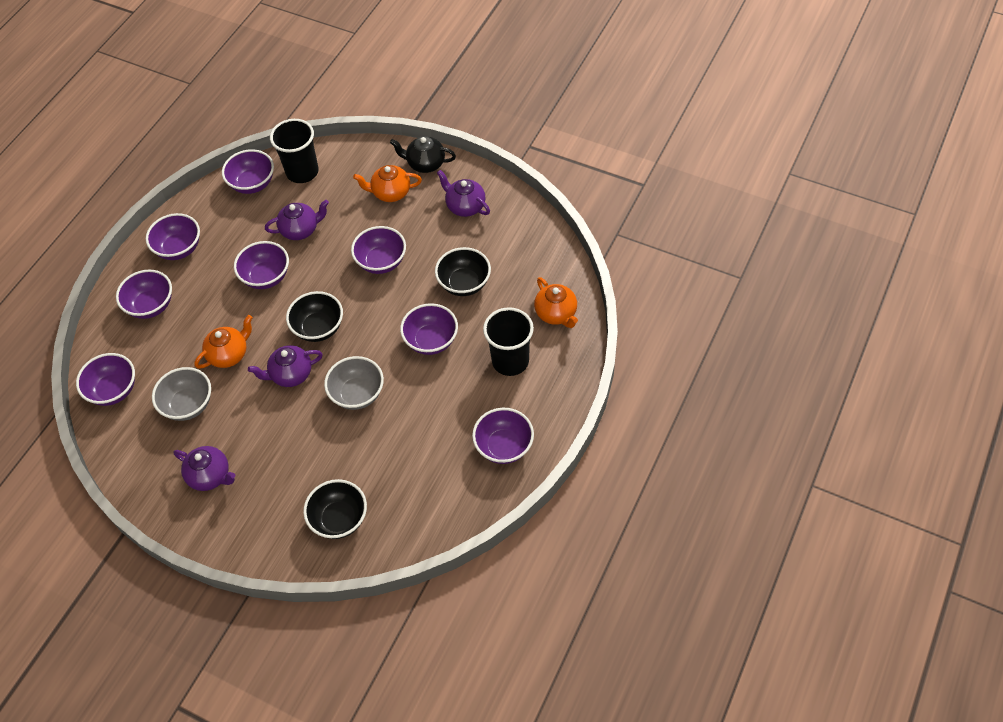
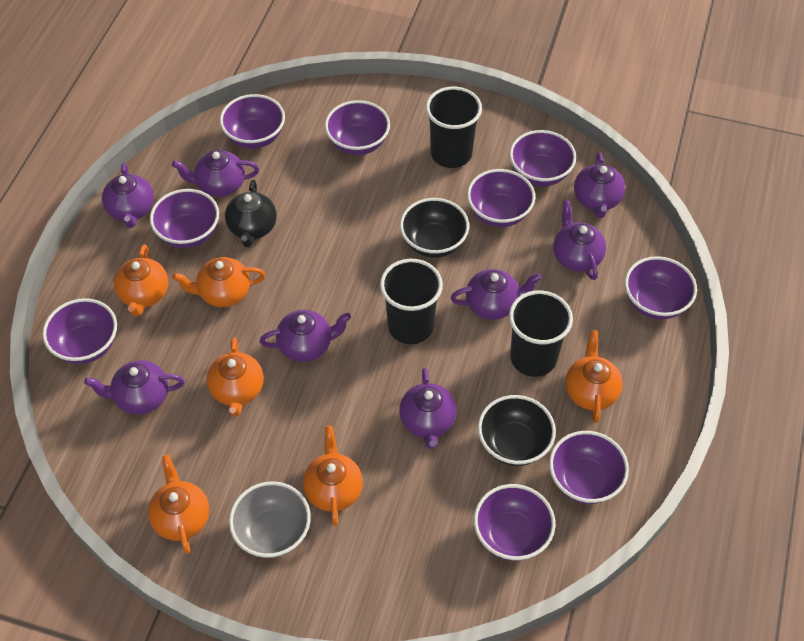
black bowl: 3 -> 2
black cup: 2 -> 3
grey bowl: 2 -> 1
orange teapot: 3 -> 6
purple bowl: 8 -> 9
purple teapot: 4 -> 8

